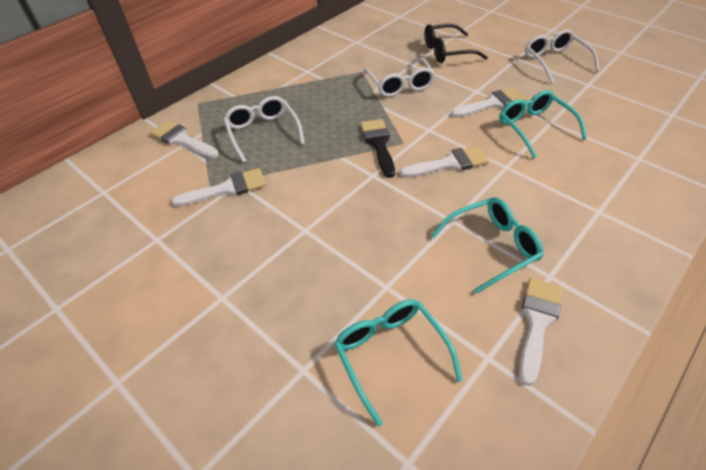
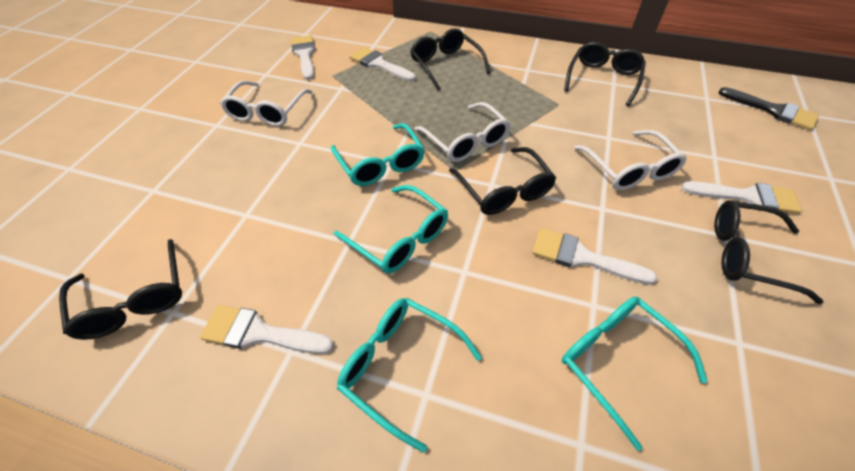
black glasses: 1 -> 5
turquoise glasses: 3 -> 4

